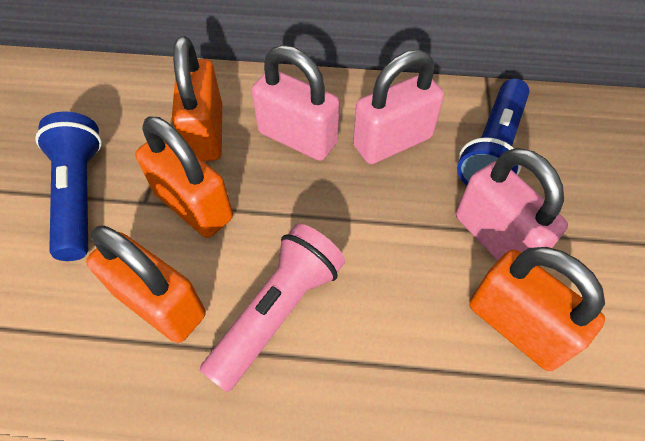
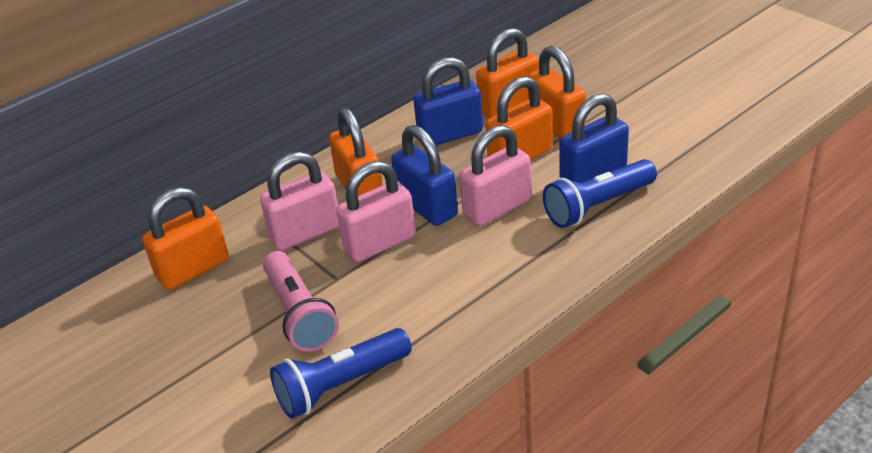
blue padlock: 0 -> 3
orange padlock: 4 -> 5

